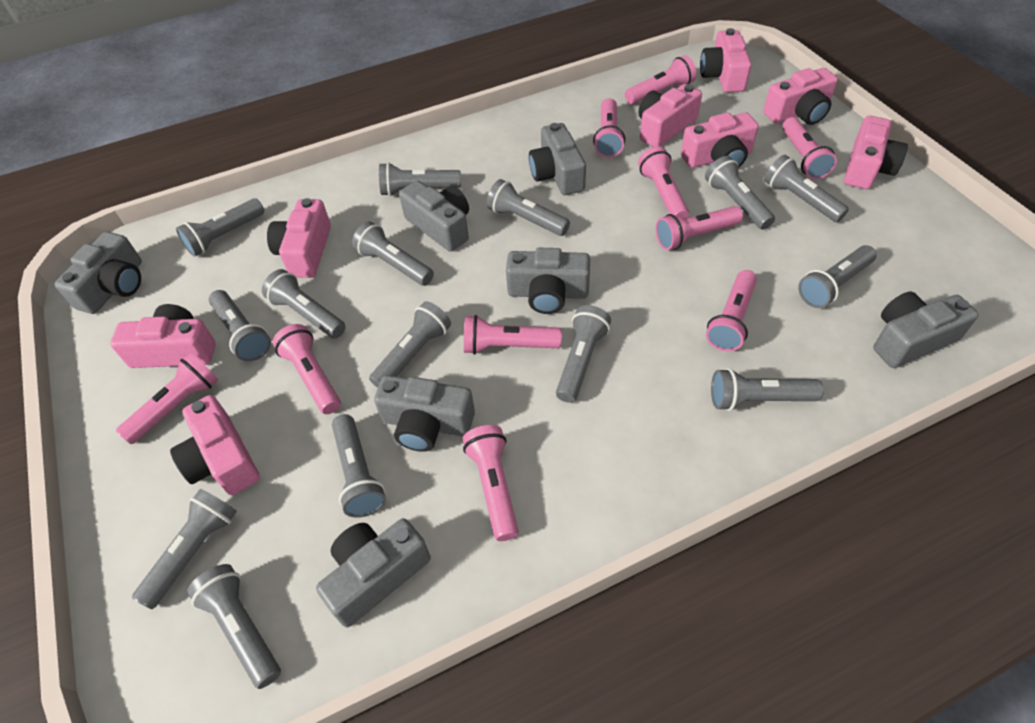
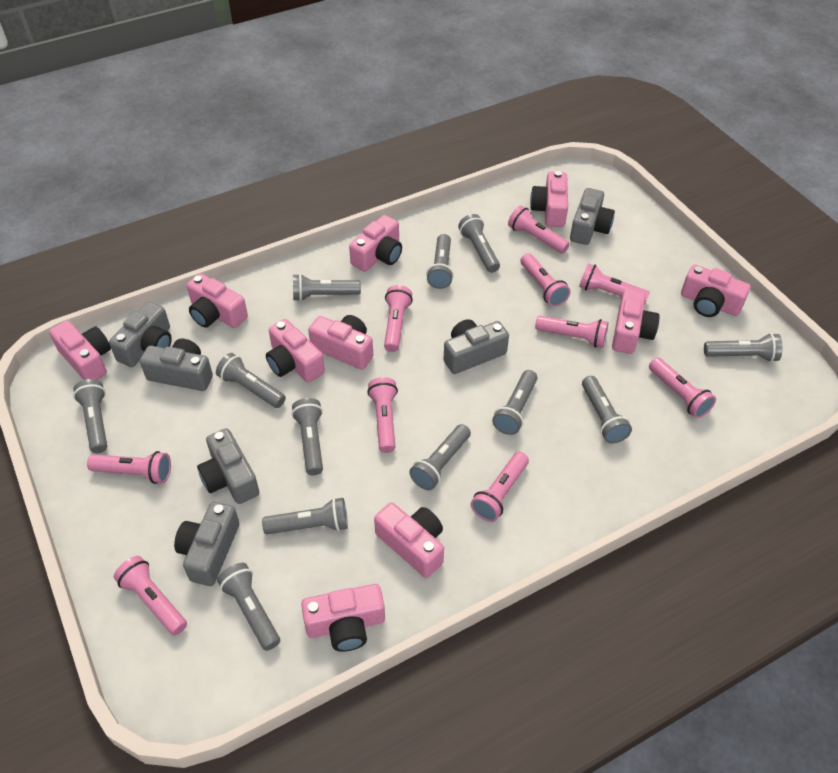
grey camera: 7 -> 6
grey flashlight: 15 -> 12
pink camera: 8 -> 10

